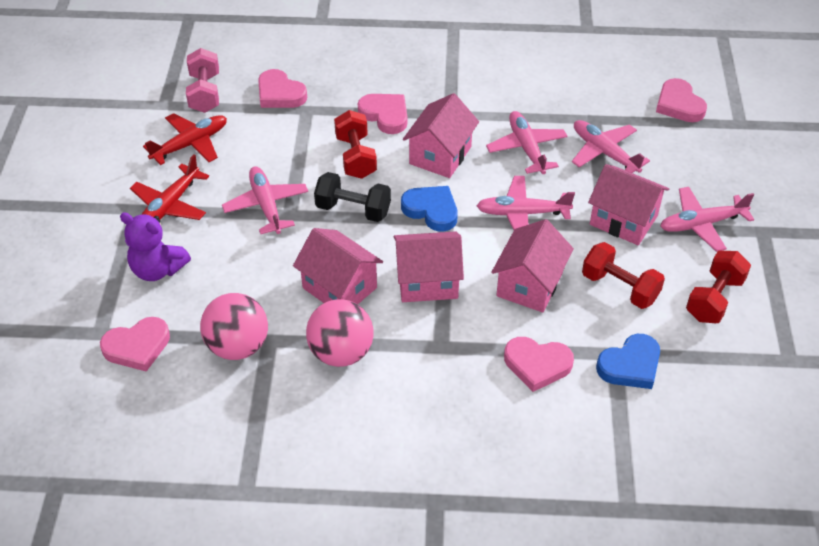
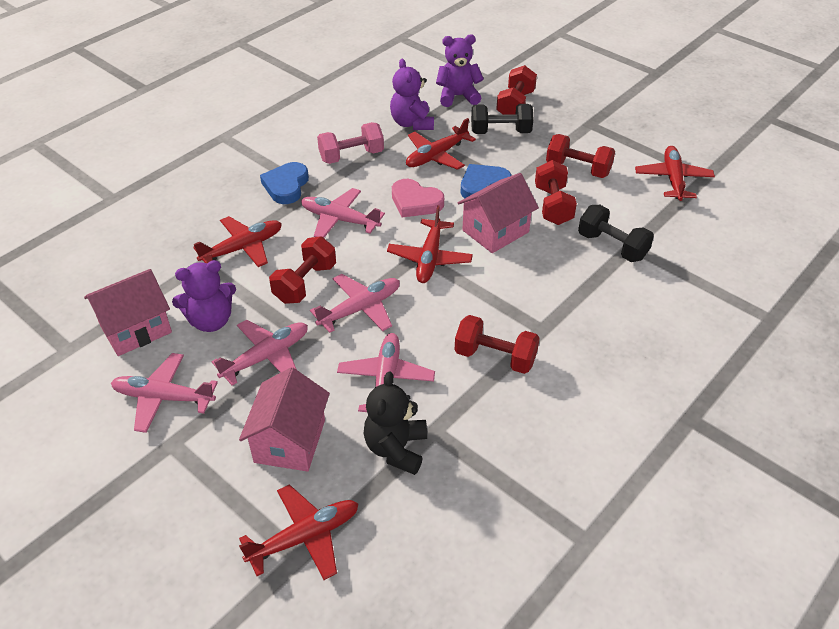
black dumbbell: 1 -> 2
black teddy bear: 0 -> 1
pink ball: 2 -> 0
pink heart: 5 -> 1
pink house: 5 -> 3
purple teddy bear: 1 -> 3
red dumbbell: 3 -> 5
red plane: 2 -> 5

